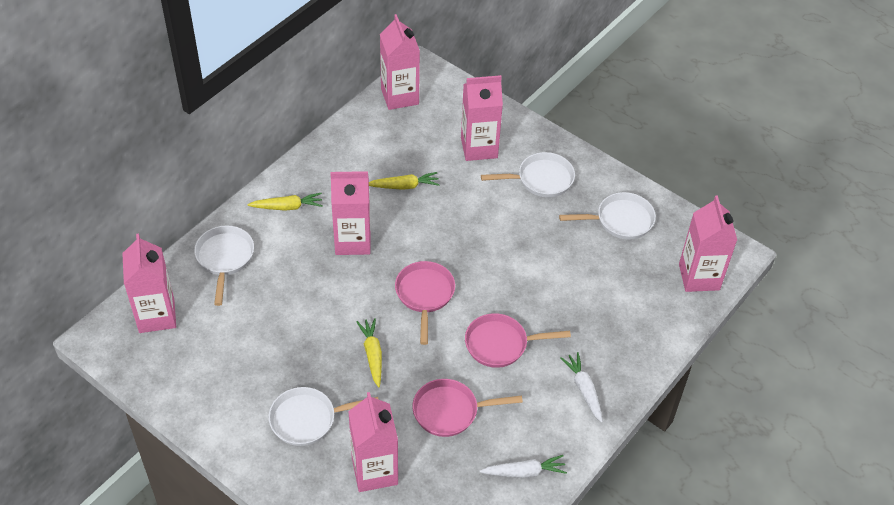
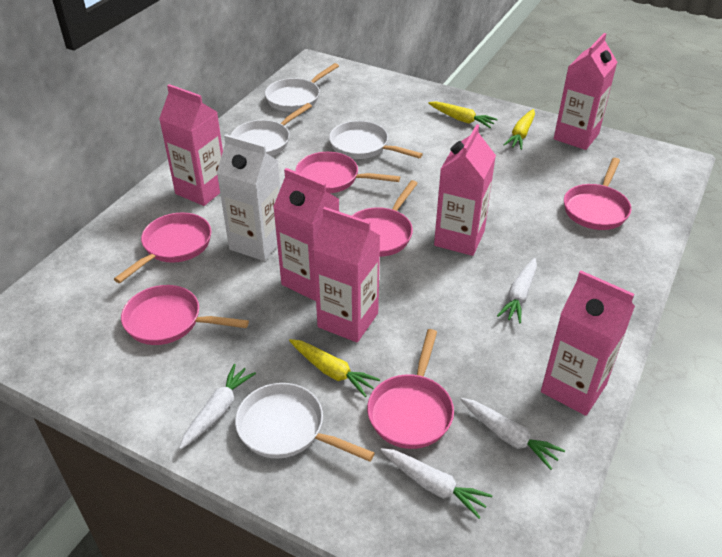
pink pan: 3 -> 6
white carrot: 2 -> 4
white carton: 0 -> 1

